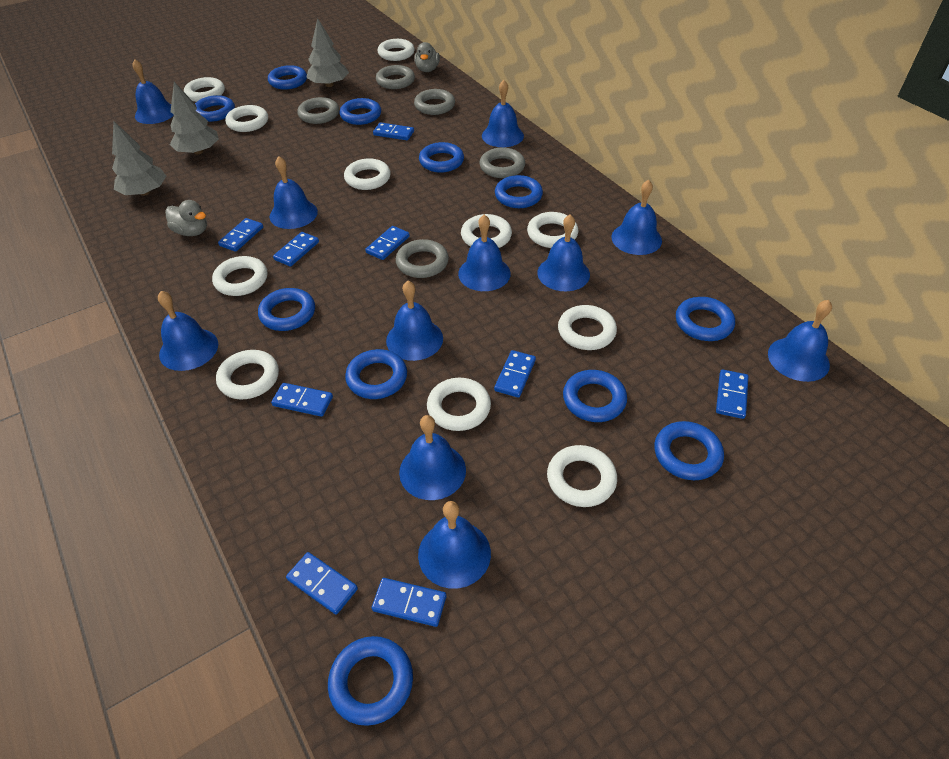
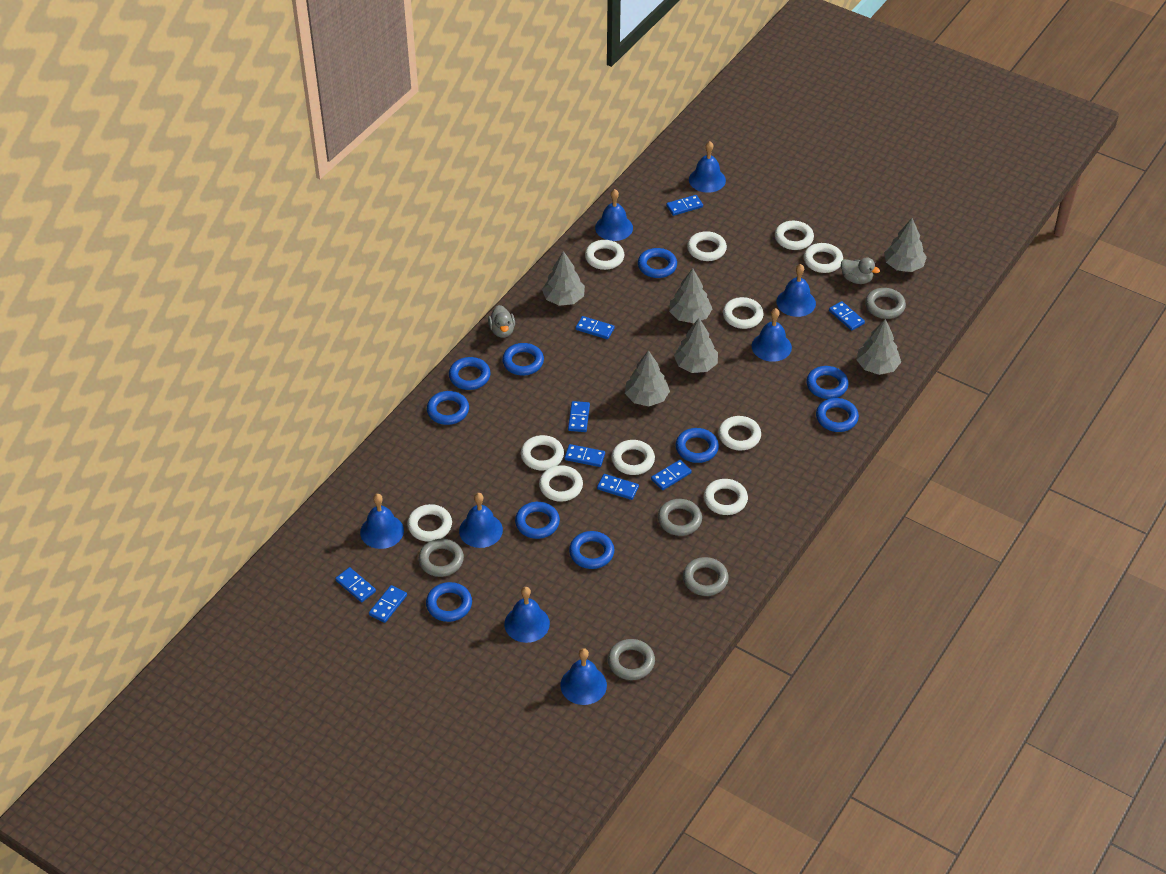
blue bell: 11 -> 8
blue ring: 11 -> 10
grey tree: 3 -> 6

